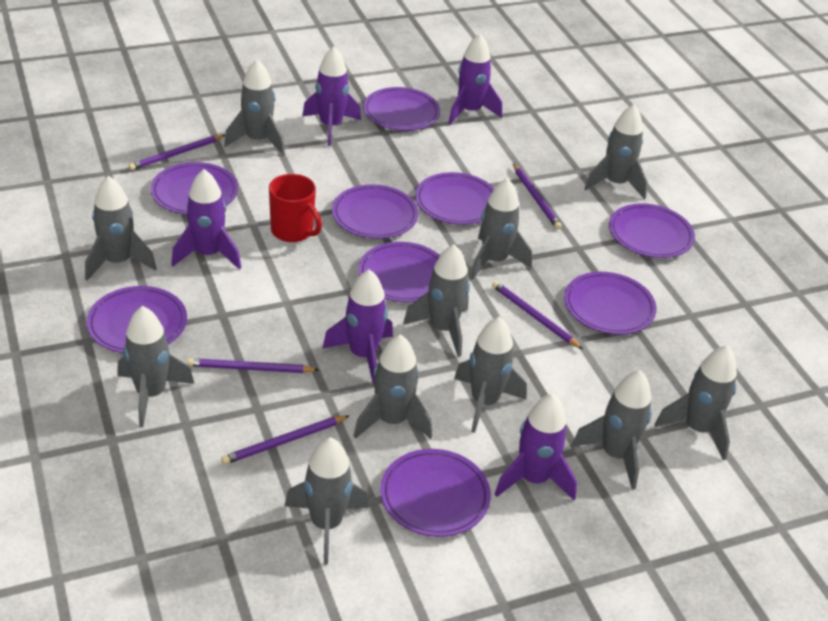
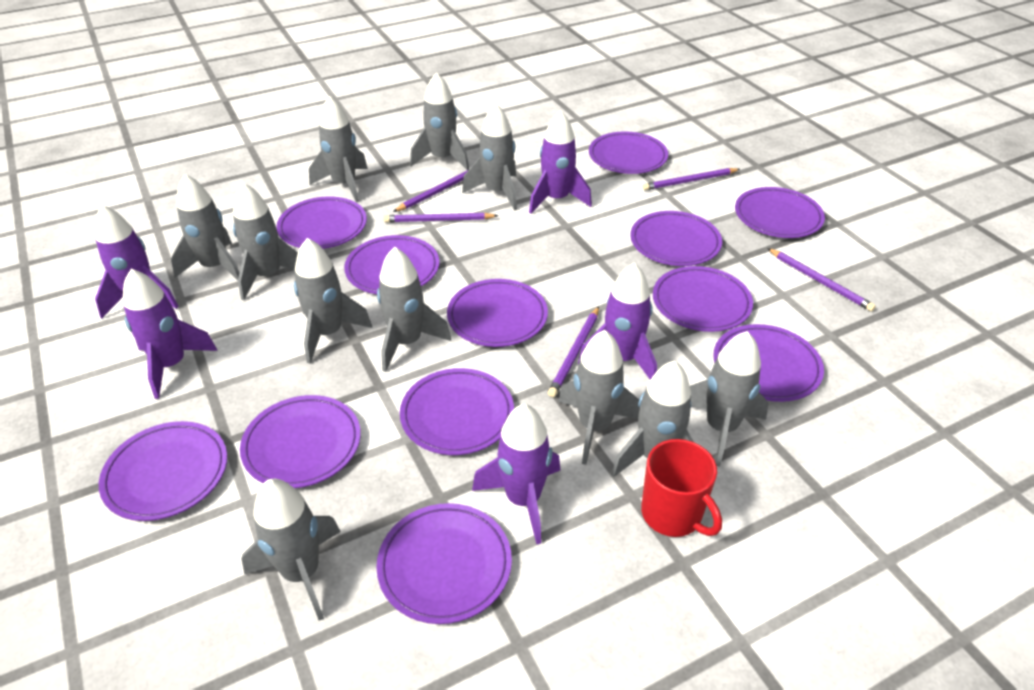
purple plate: 9 -> 12

